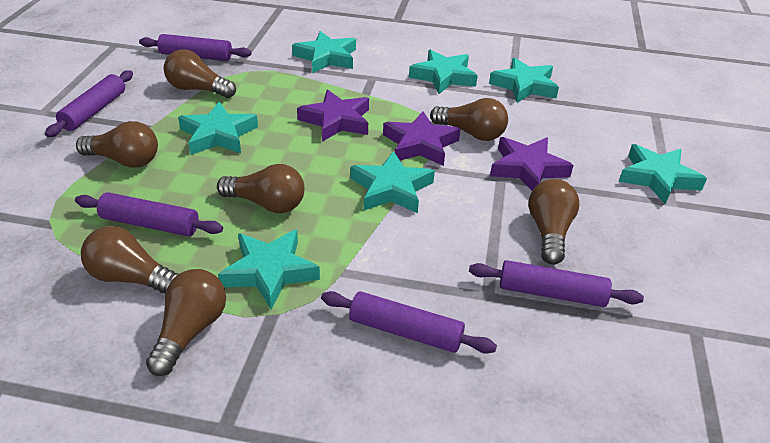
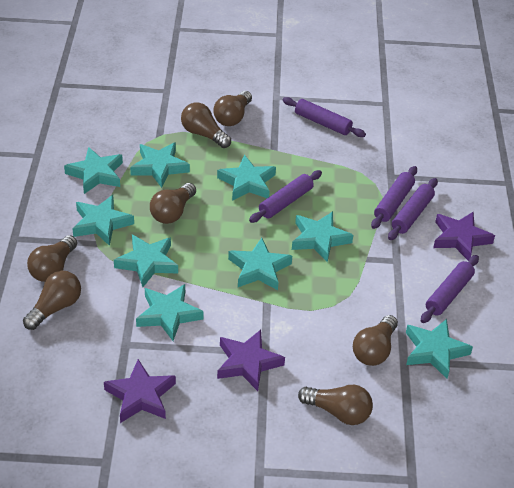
turquoise star: 7 -> 9

